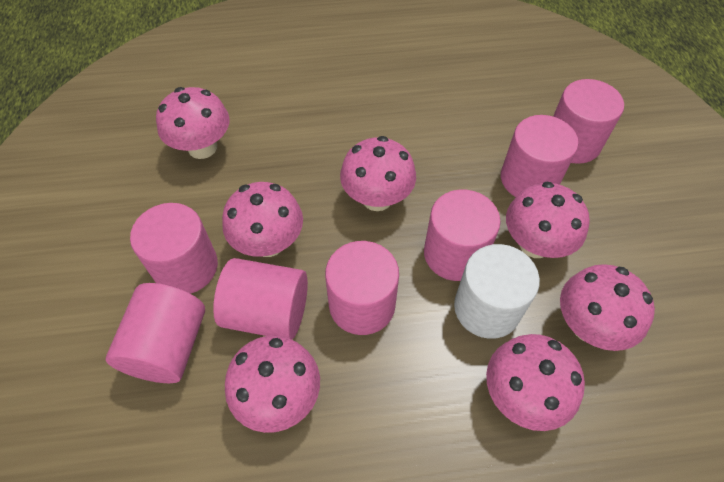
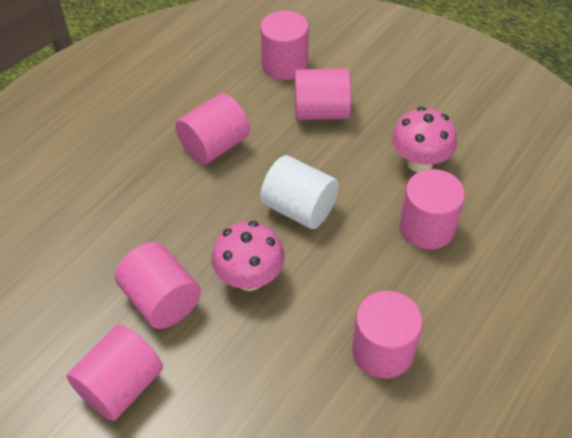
pink mushroom: 7 -> 2

